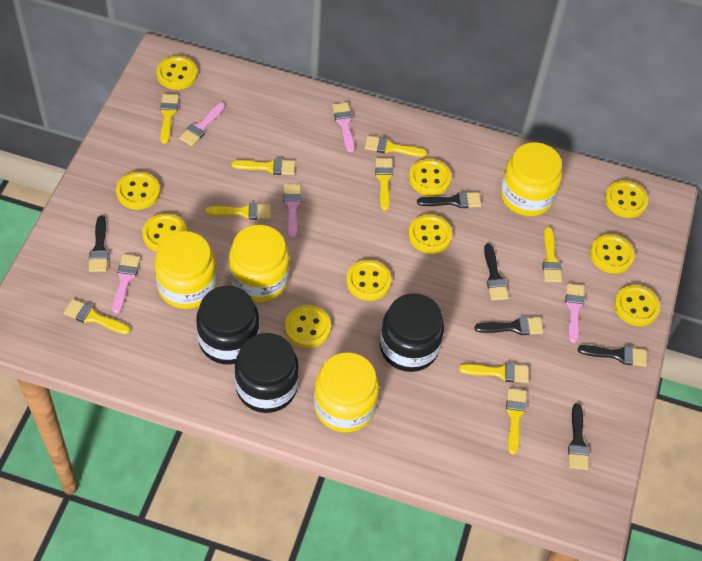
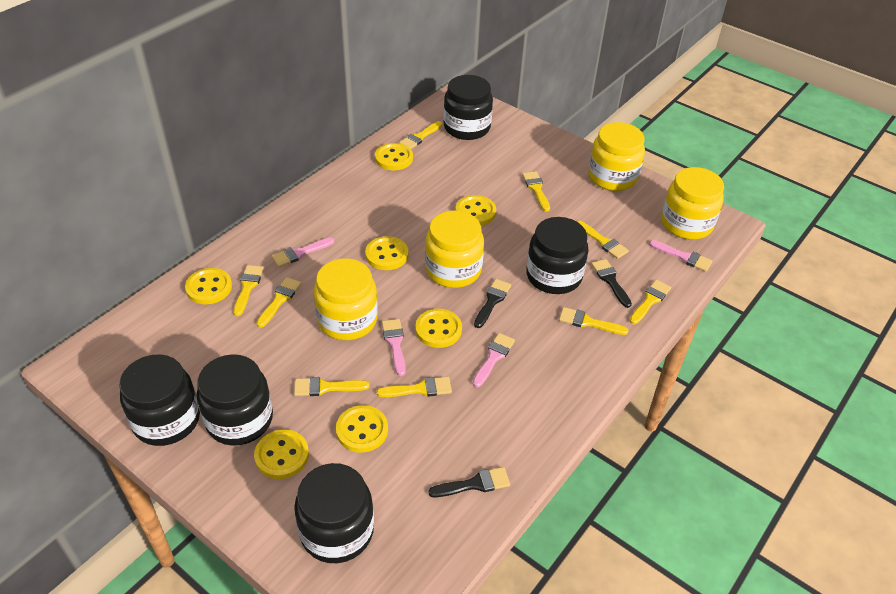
black brush: 6 -> 3
black jar: 3 -> 5
pink brush: 5 -> 4
yellow button: 10 -> 7

